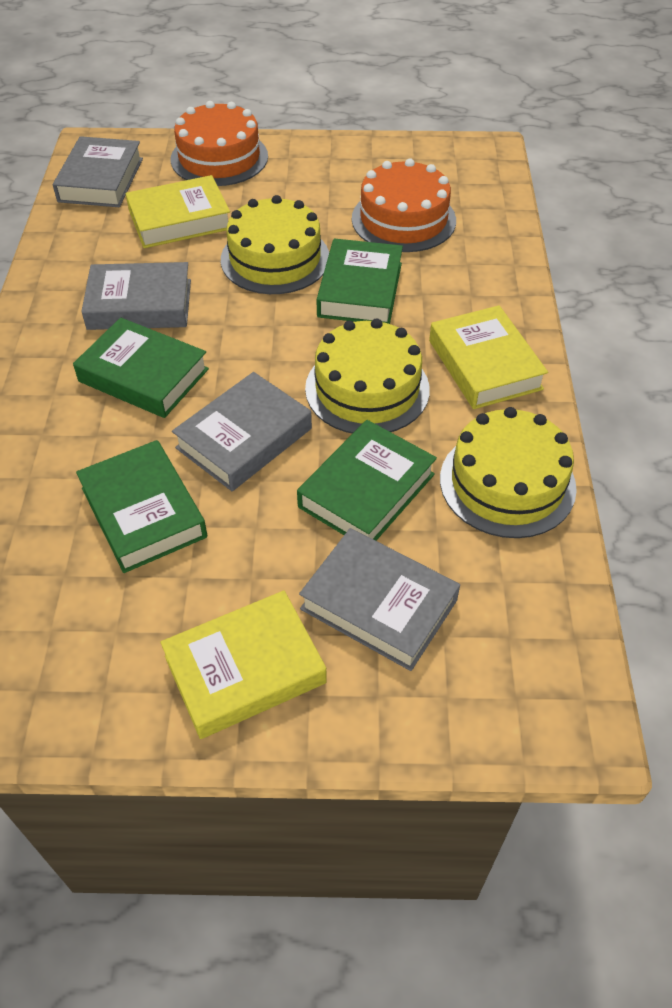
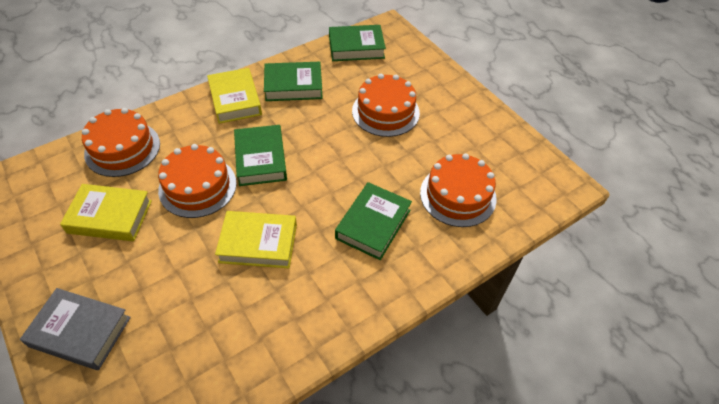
grey book: 4 -> 1
orange cake: 2 -> 4
yellow cake: 3 -> 0

